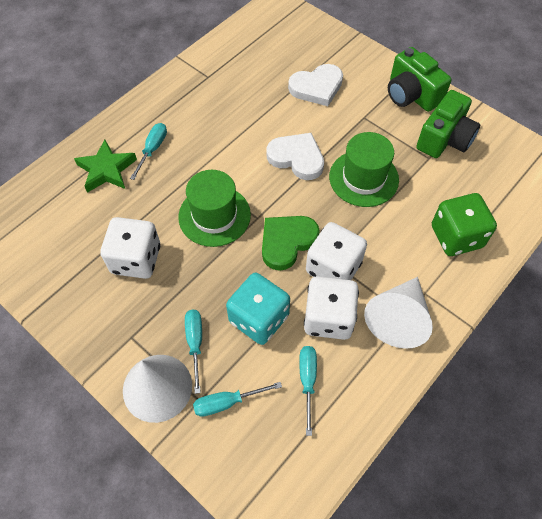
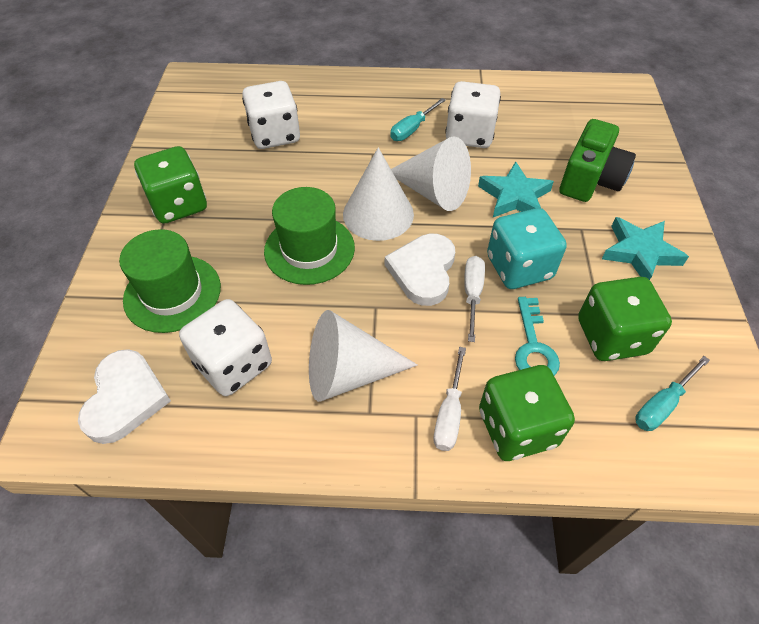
green camera: 2 -> 1
green dice: 1 -> 3
green heart: 1 -> 0
green star: 1 -> 0
turquoise key: 0 -> 1
turquoise screwdriver: 4 -> 2
turquoise star: 0 -> 2
white cone: 2 -> 3
white screwdriver: 0 -> 2

